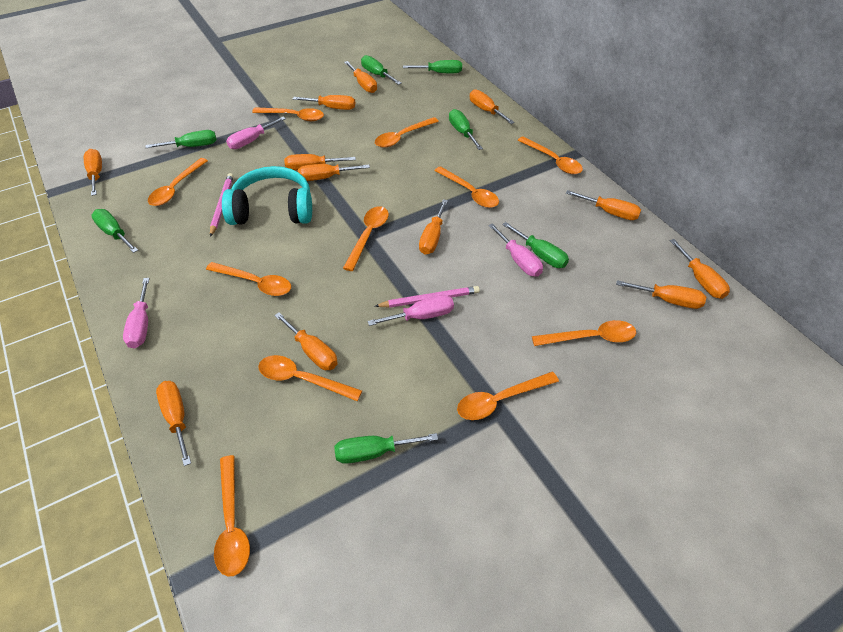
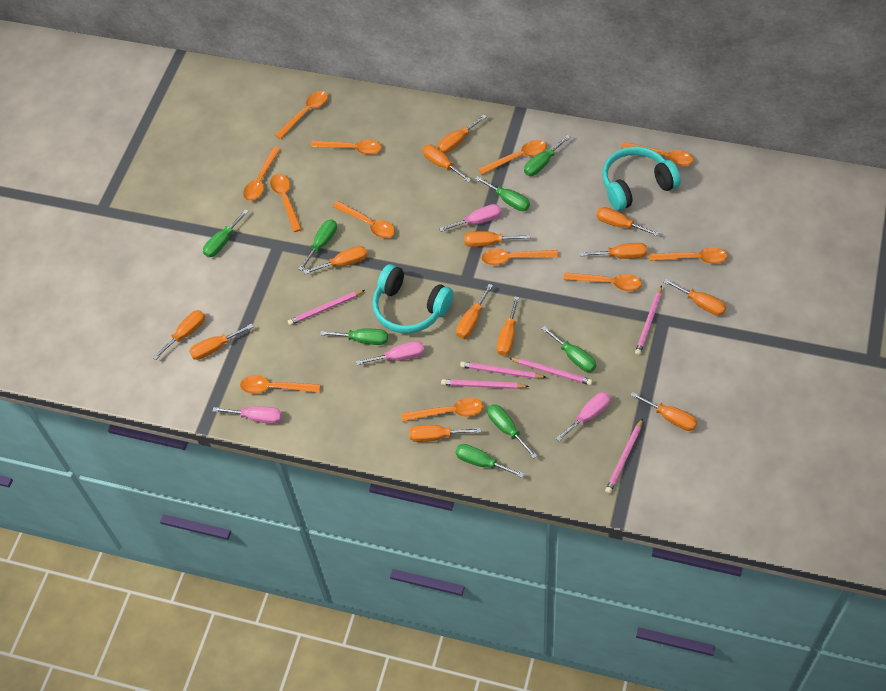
green screwdriver: 7 -> 8
orange screwdriver: 12 -> 13
orange spoon: 11 -> 12
pink pencil: 2 -> 6
turquoise headphones: 1 -> 2

